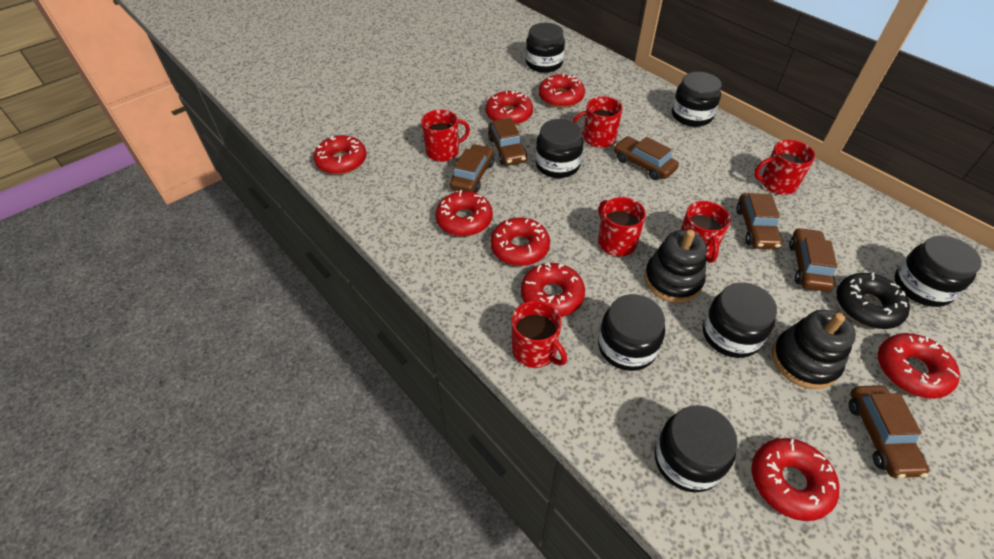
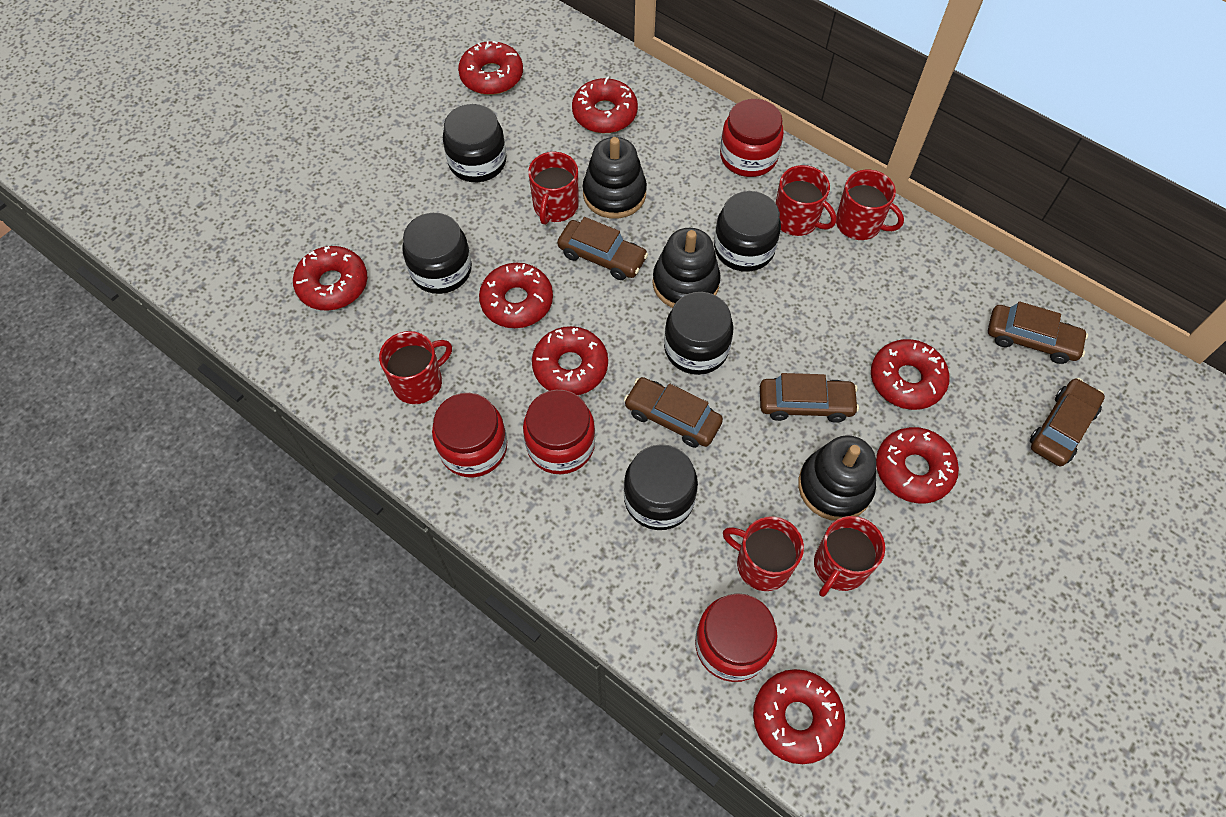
black donut: 1 -> 0
black jar: 7 -> 5
black stacking toy: 2 -> 3
brown car: 6 -> 5
red jar: 0 -> 4

